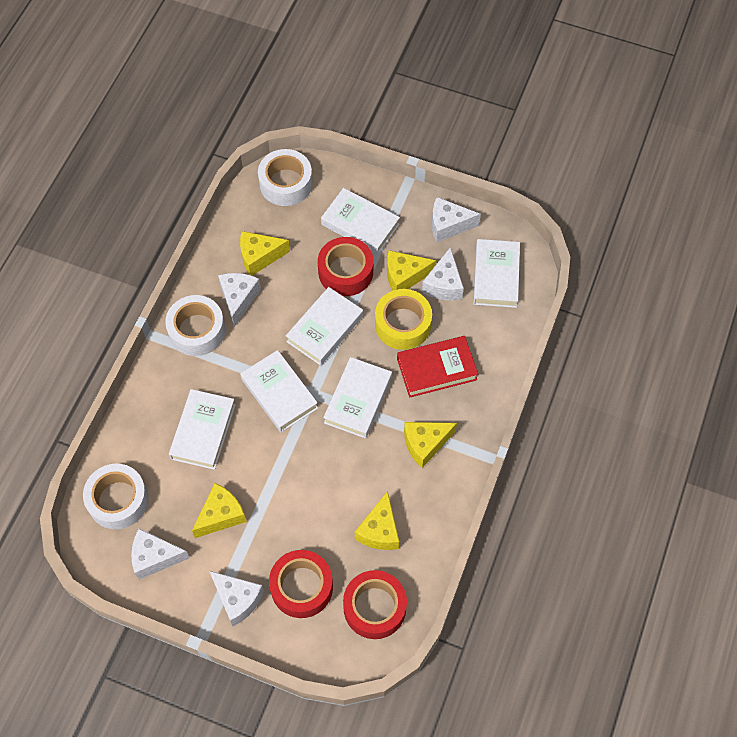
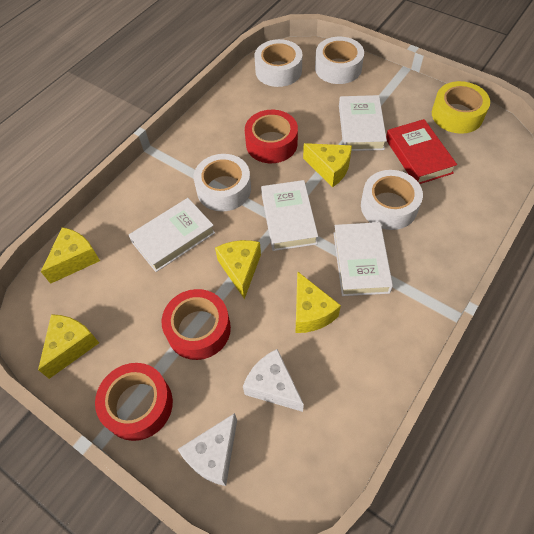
white book: 6 -> 4
white cheese: 5 -> 2
white tape: 3 -> 4

